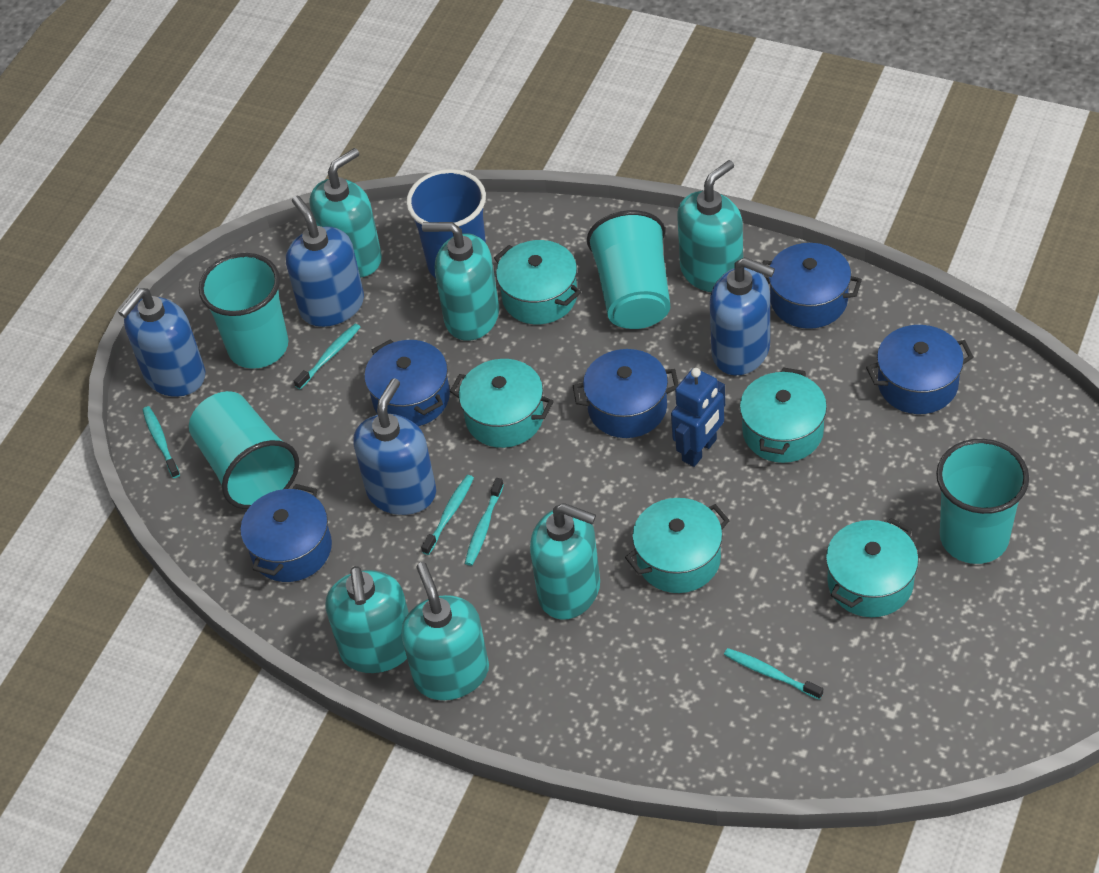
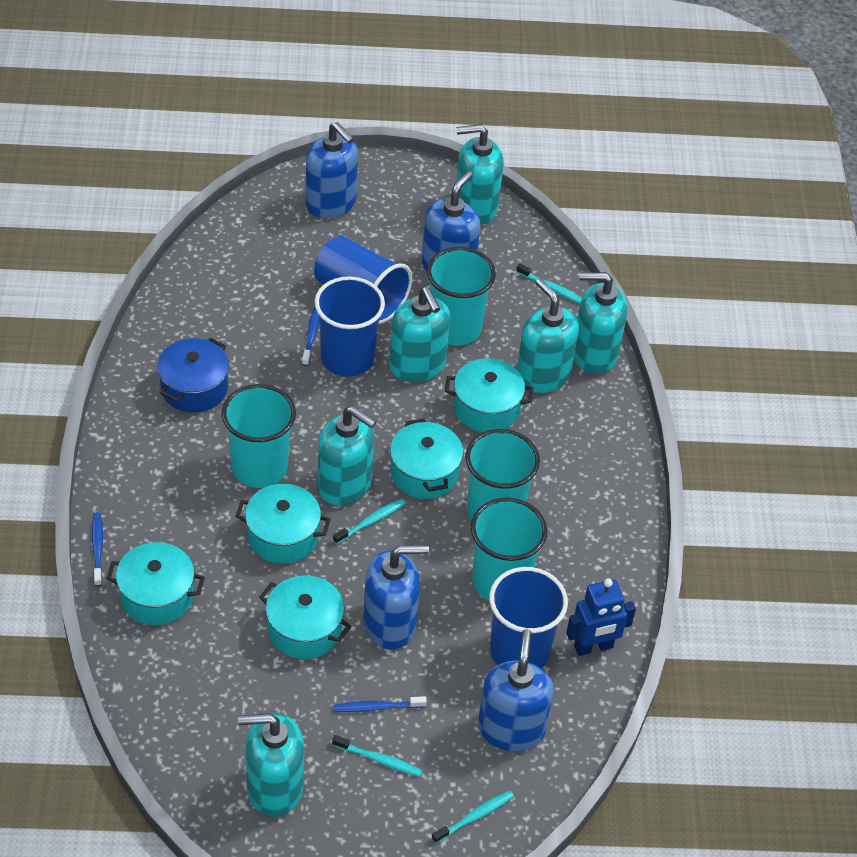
blue cup: 1 -> 3
blue pot: 5 -> 1
blue toothbrush: 0 -> 3
turquoise toothbrush: 5 -> 4

